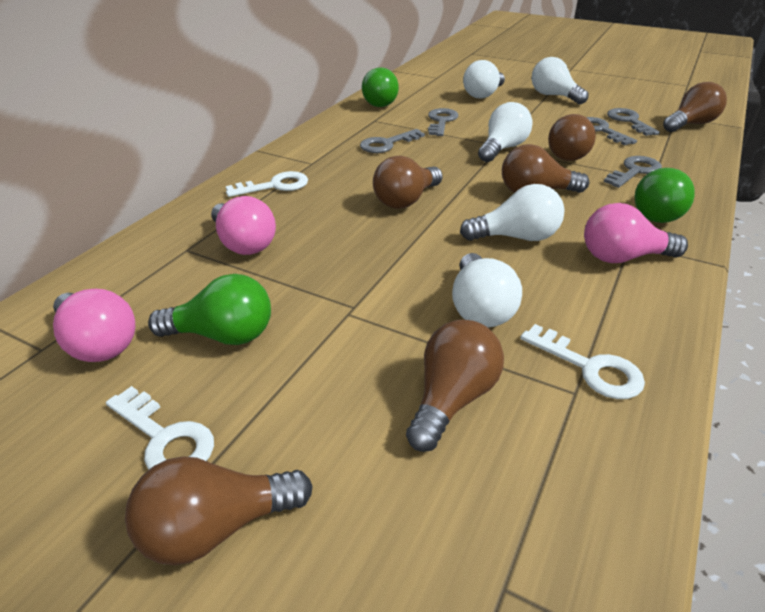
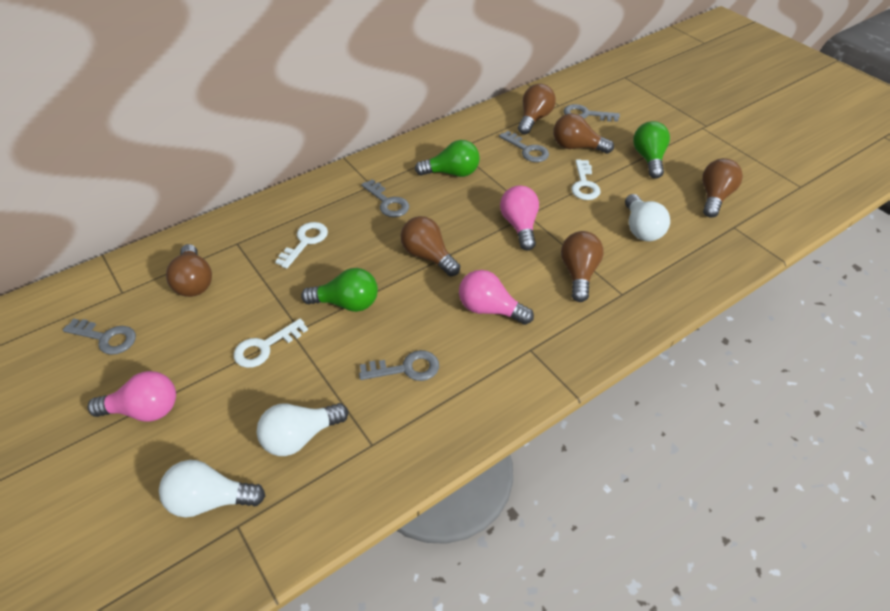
white light bulb: 5 -> 3

